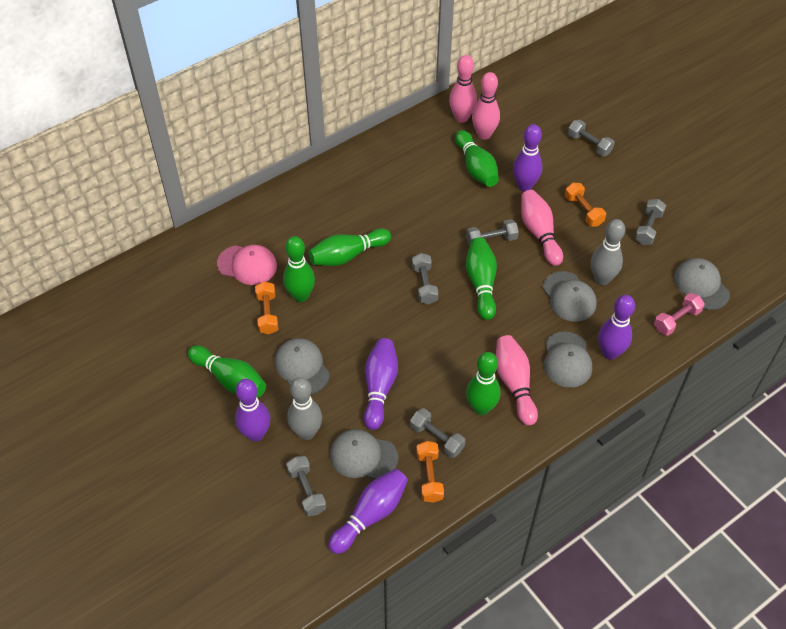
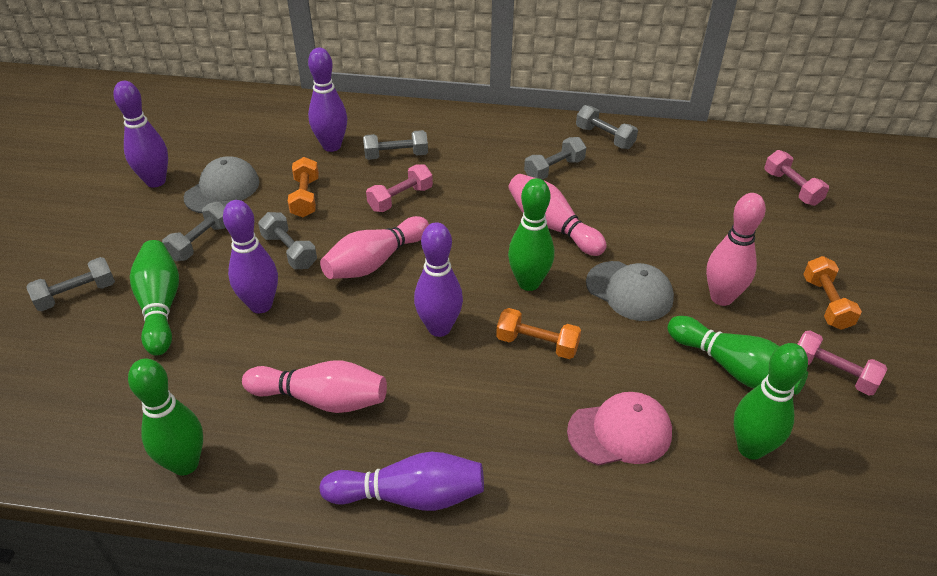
green bowling pin: 6 -> 5
grey bowling pin: 2 -> 0
grey cap: 5 -> 2
pink dumbbell: 1 -> 3

